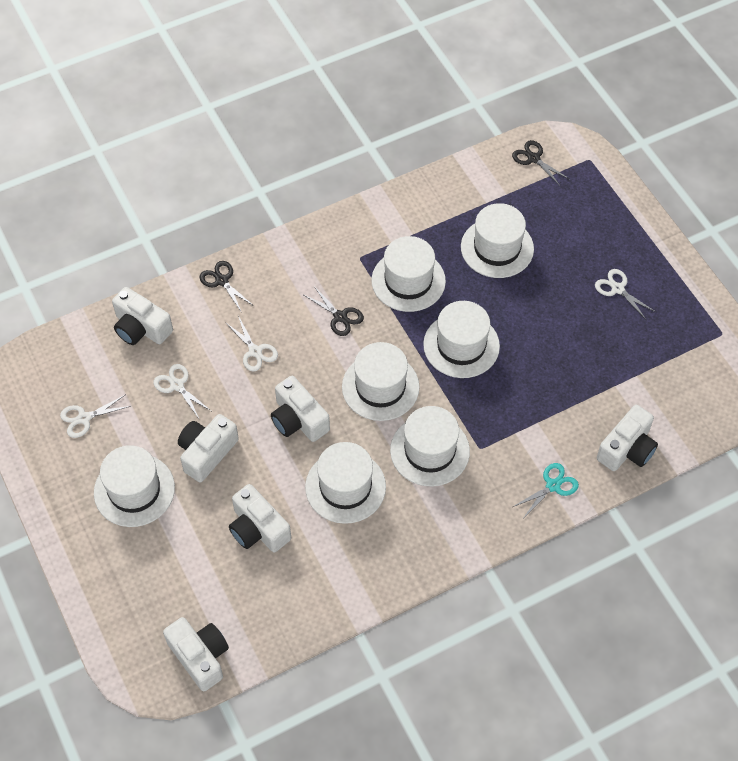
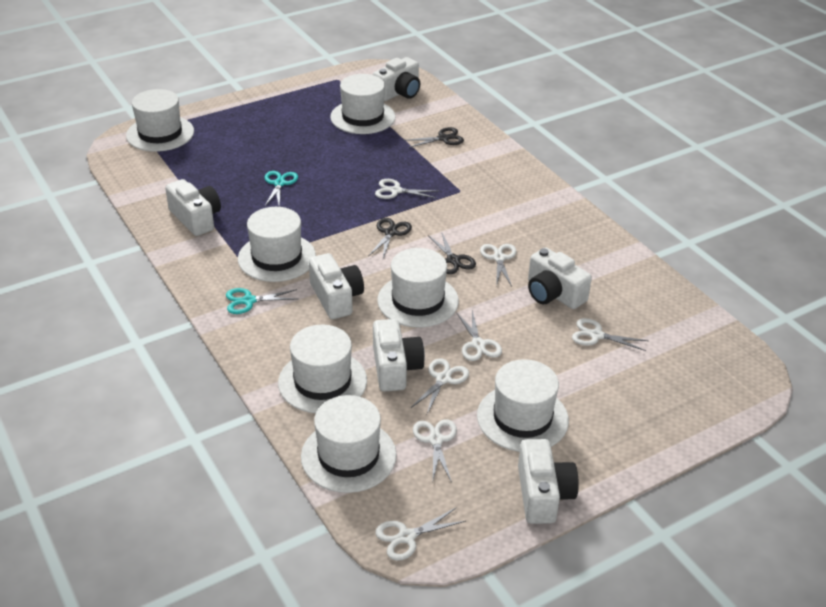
turquoise scissors: 1 -> 2
white scissors: 4 -> 7

